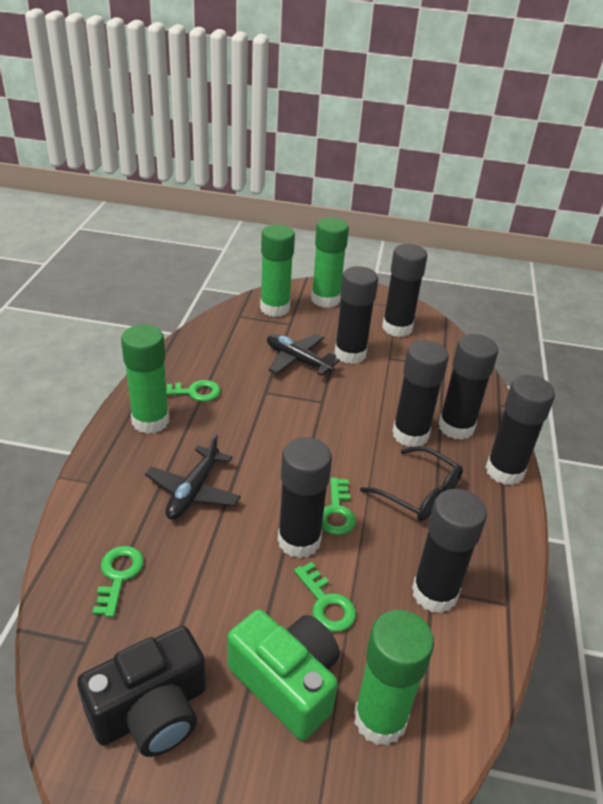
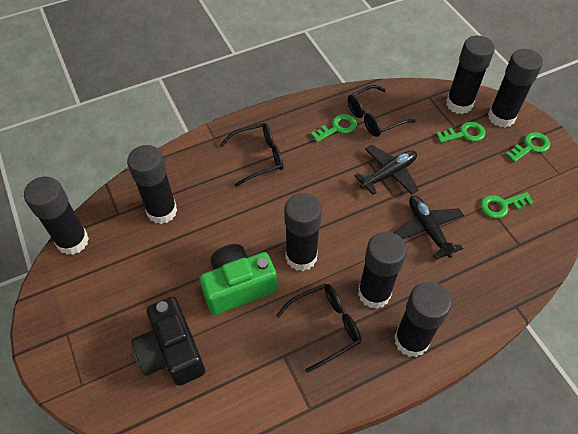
black glasses: 1 -> 3
green glue stick: 4 -> 0

